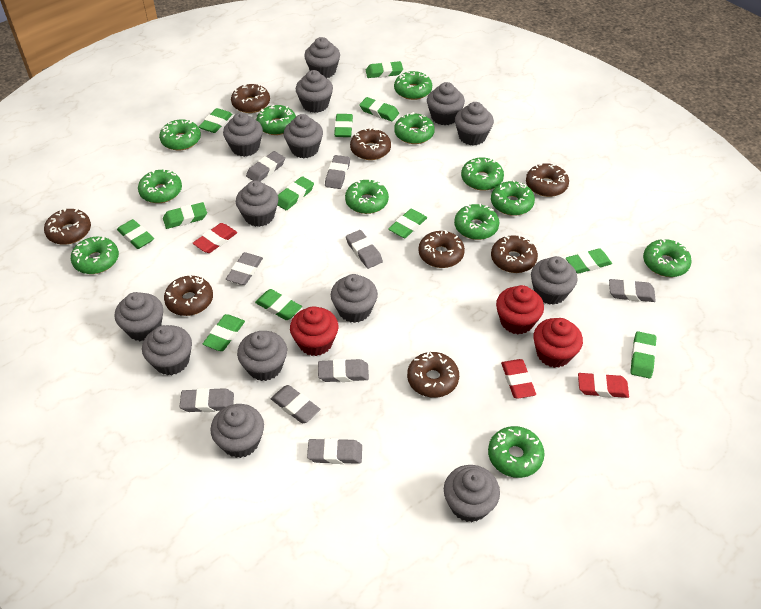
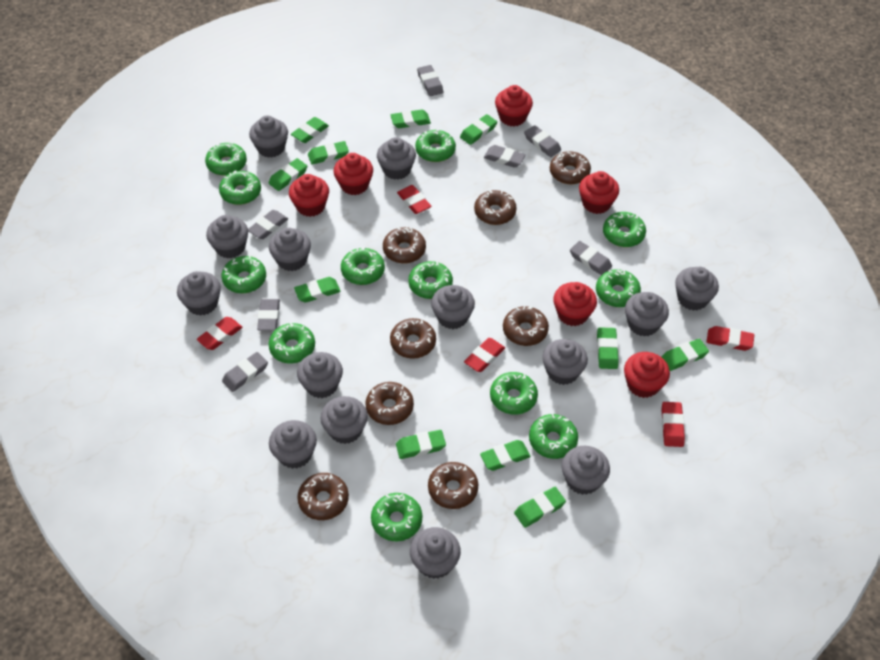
green eraser: 12 -> 11
grey eraser: 9 -> 7
red cupcake: 3 -> 6
red eraser: 3 -> 5

